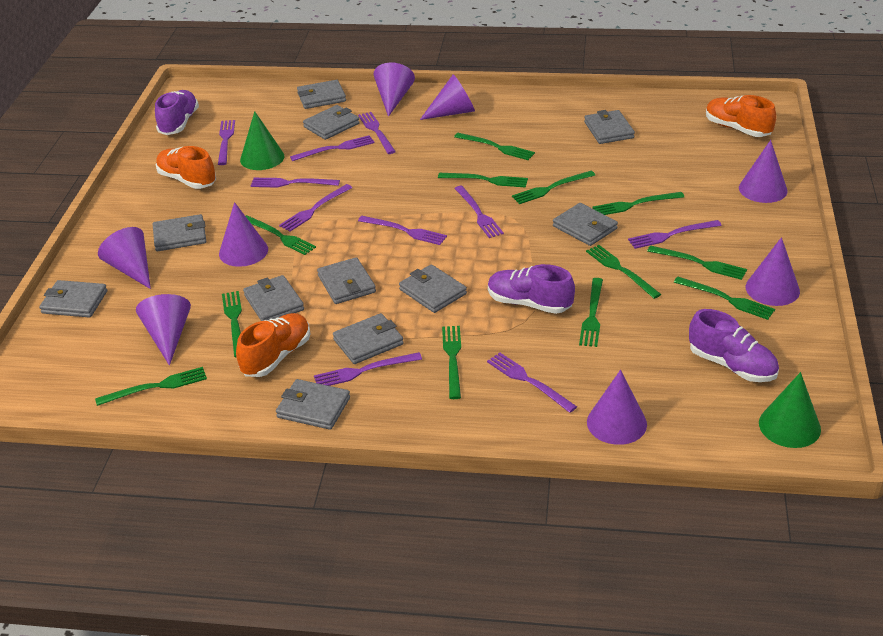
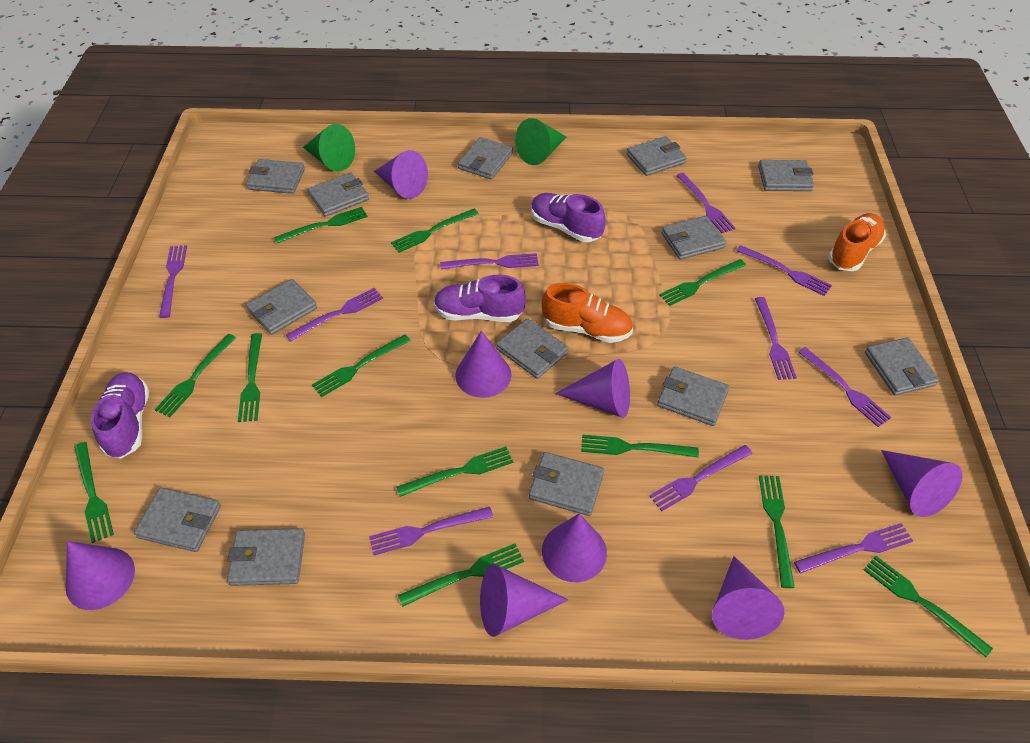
grey wallet: 11 -> 13
orange shoe: 3 -> 2

